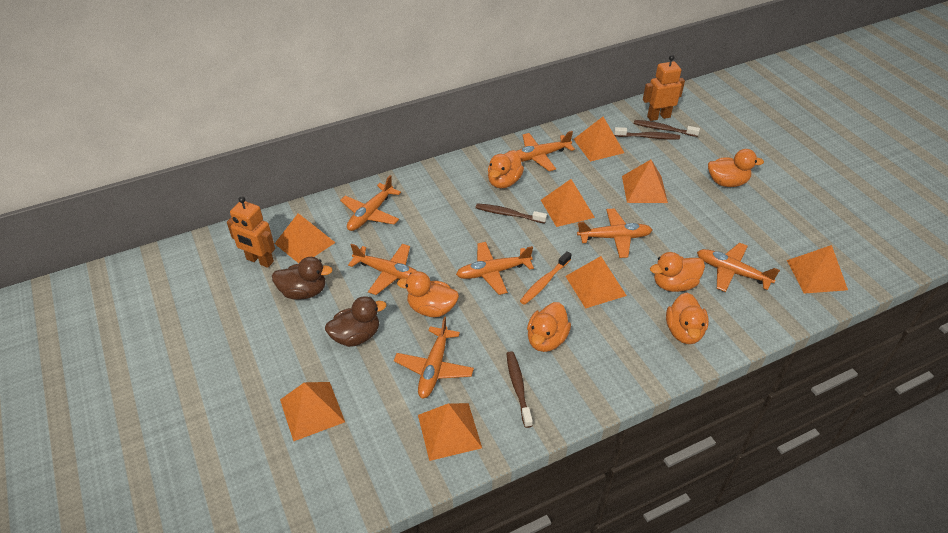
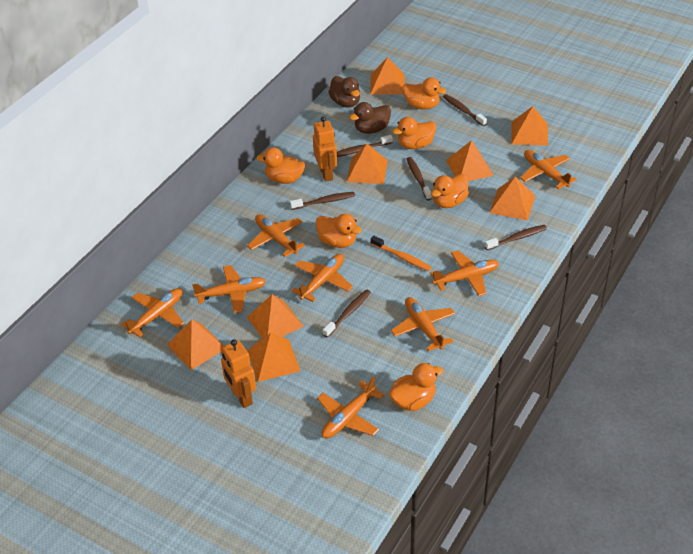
brown toothbrush: 4 -> 6
orange plane: 7 -> 8

